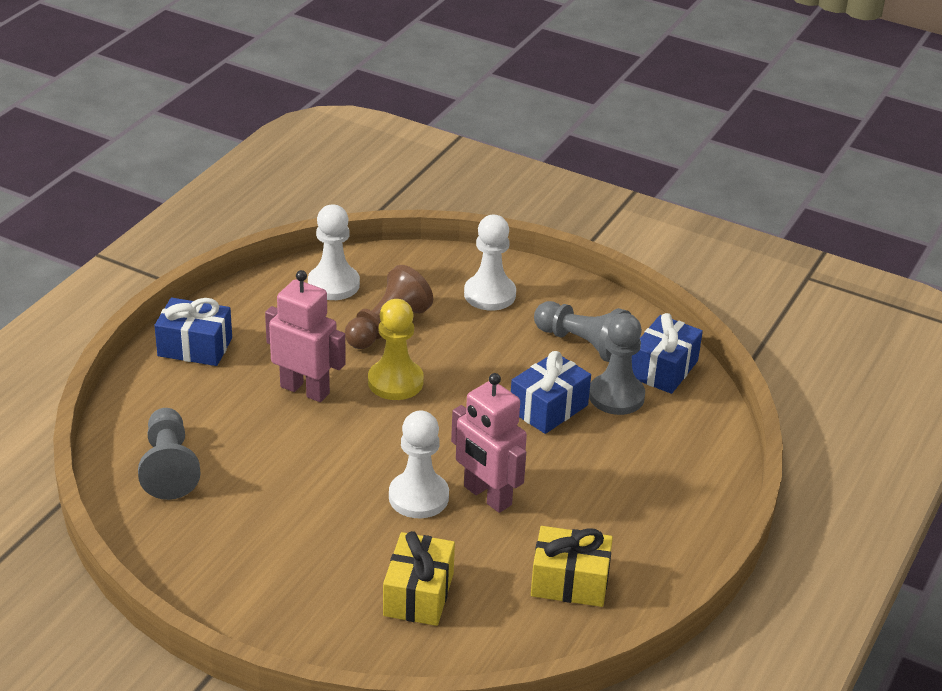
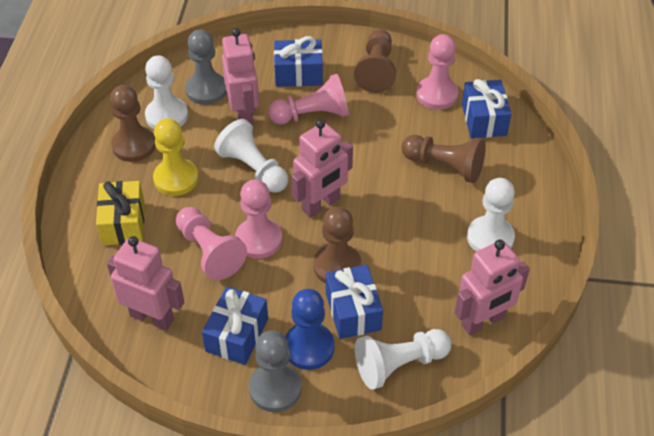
blue gift: 3 -> 4
blue pawn: 0 -> 1
brown pawn: 1 -> 4
grey pawn: 3 -> 2
pink pawn: 0 -> 4
pink robot: 2 -> 4
white pawn: 3 -> 4
yellow gift: 2 -> 1

